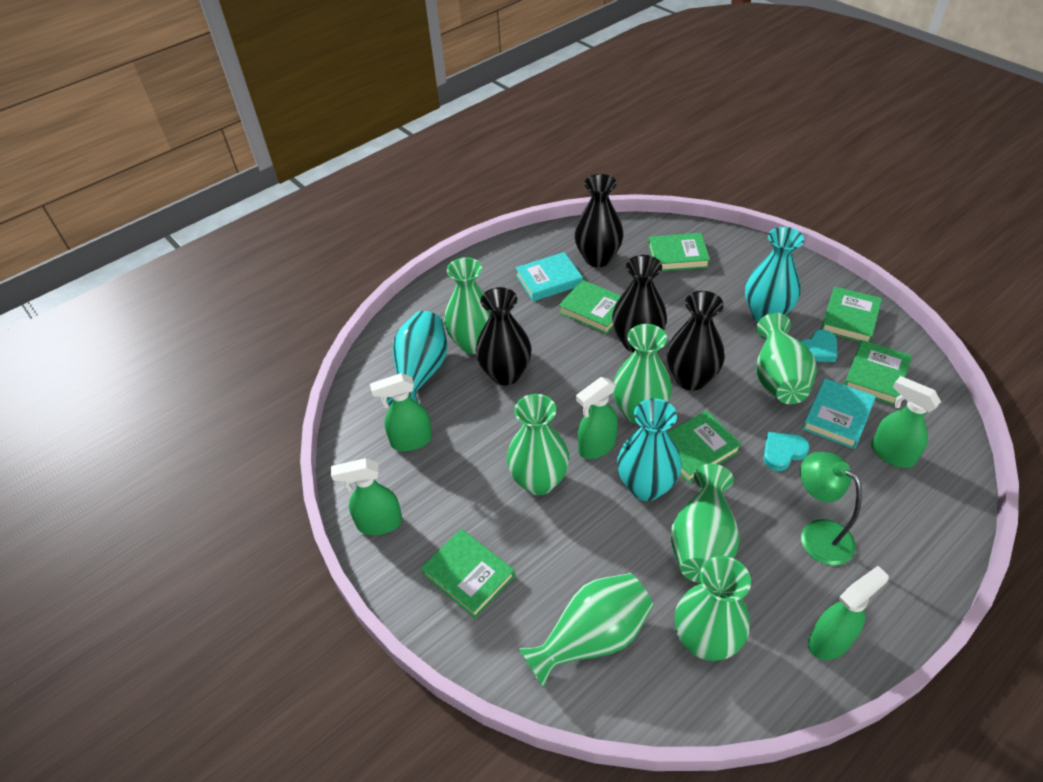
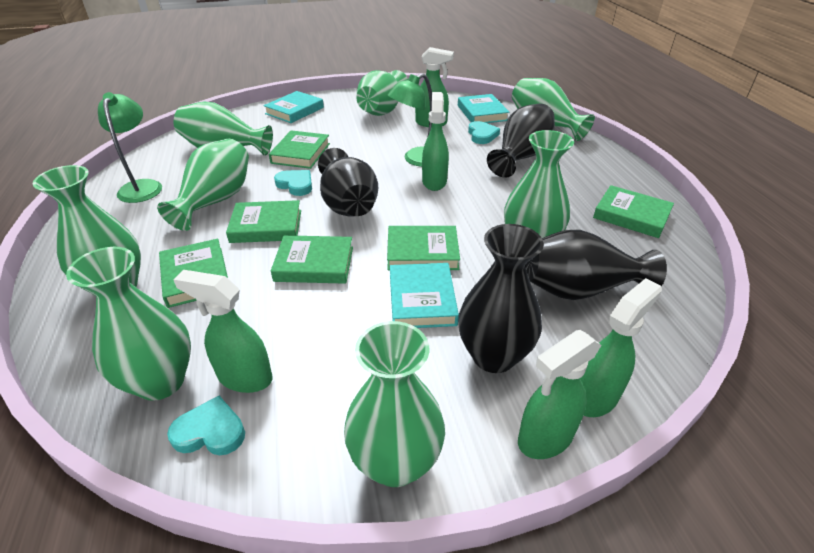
green lamp: 1 -> 2
green vase: 7 -> 8
turquoise book: 2 -> 3
turquoise heart: 2 -> 3
turquoise vase: 3 -> 0

